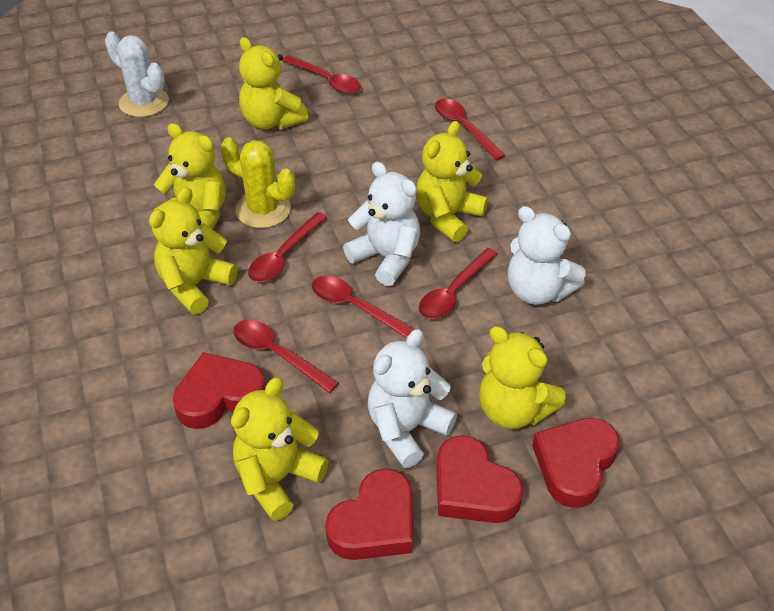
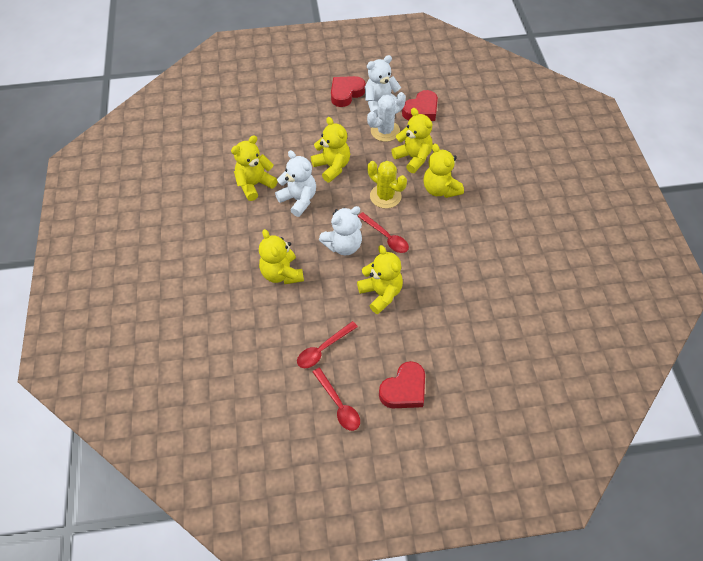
red heart: 4 -> 3
red spoon: 6 -> 3

